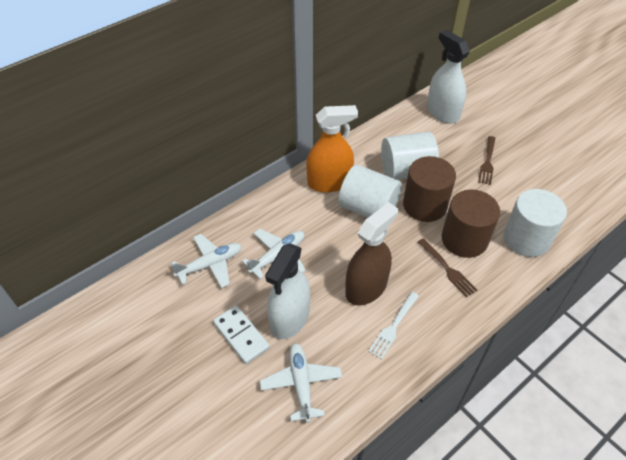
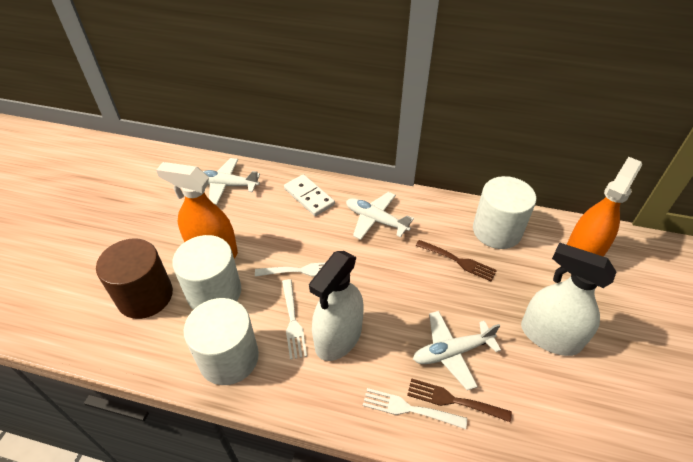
brown cylinder: 2 -> 1
brown spray bottle: 1 -> 0
orange spray bottle: 1 -> 2
white fork: 1 -> 3

